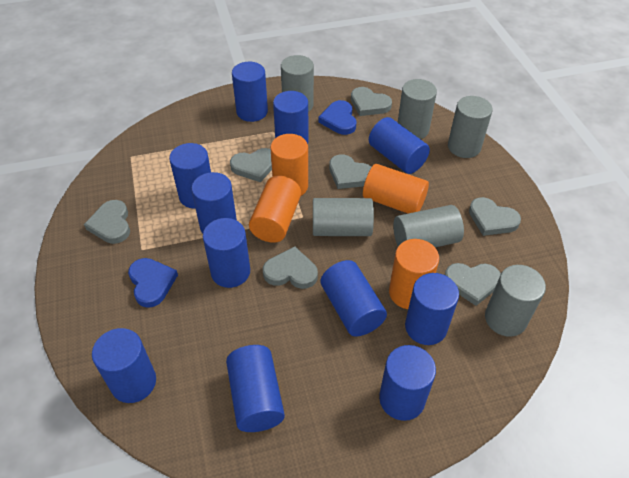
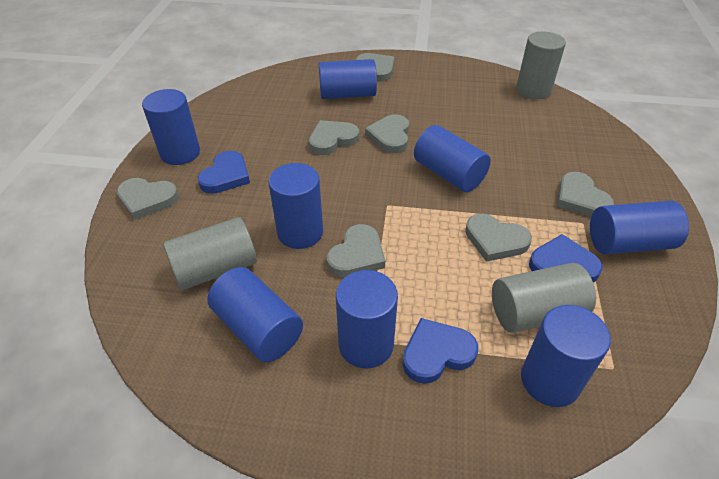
blue cylinder: 11 -> 8
blue heart: 2 -> 3
grey cylinder: 6 -> 3
orange cylinder: 4 -> 0

